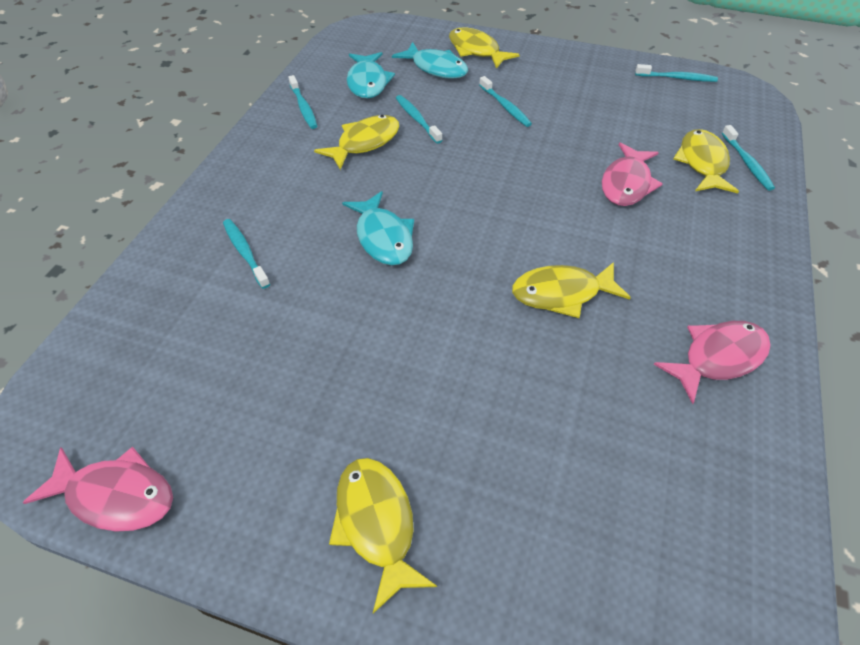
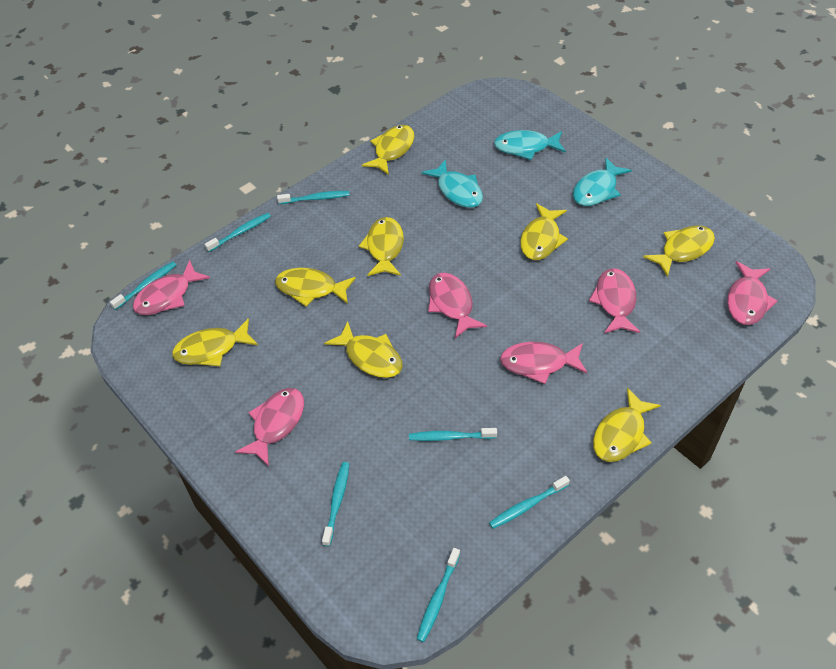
pink fish: 3 -> 6
turquoise toothbrush: 6 -> 7
yellow fish: 5 -> 8

